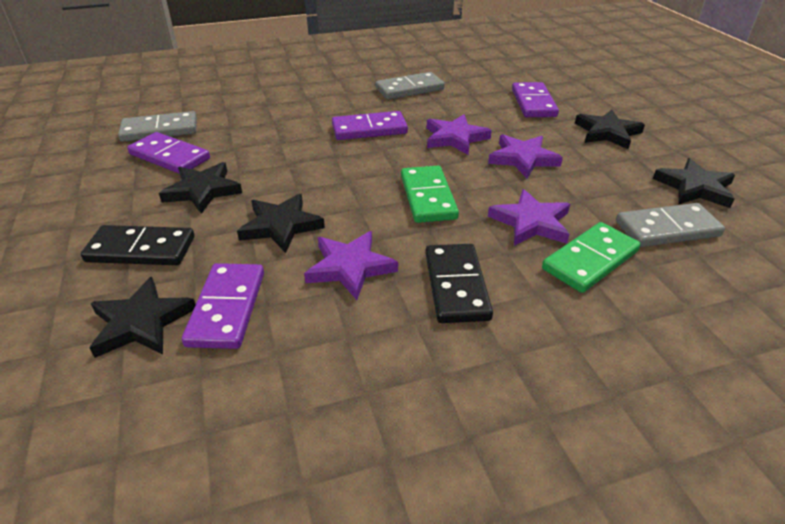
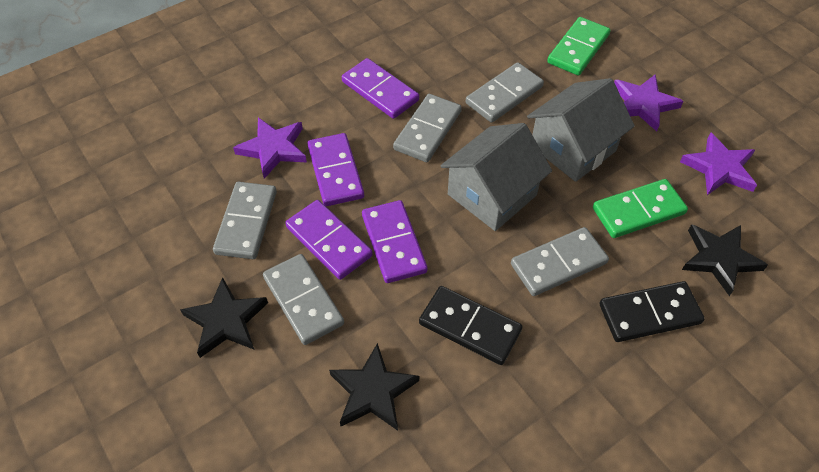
black star: 5 -> 3
grey domino: 3 -> 5
grey house: 0 -> 2
purple star: 4 -> 3

